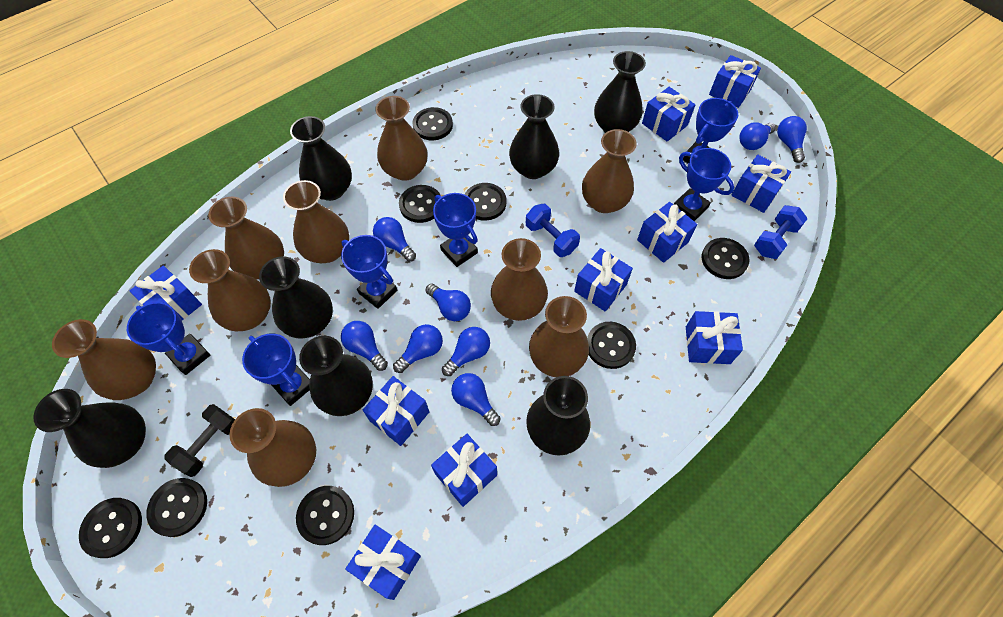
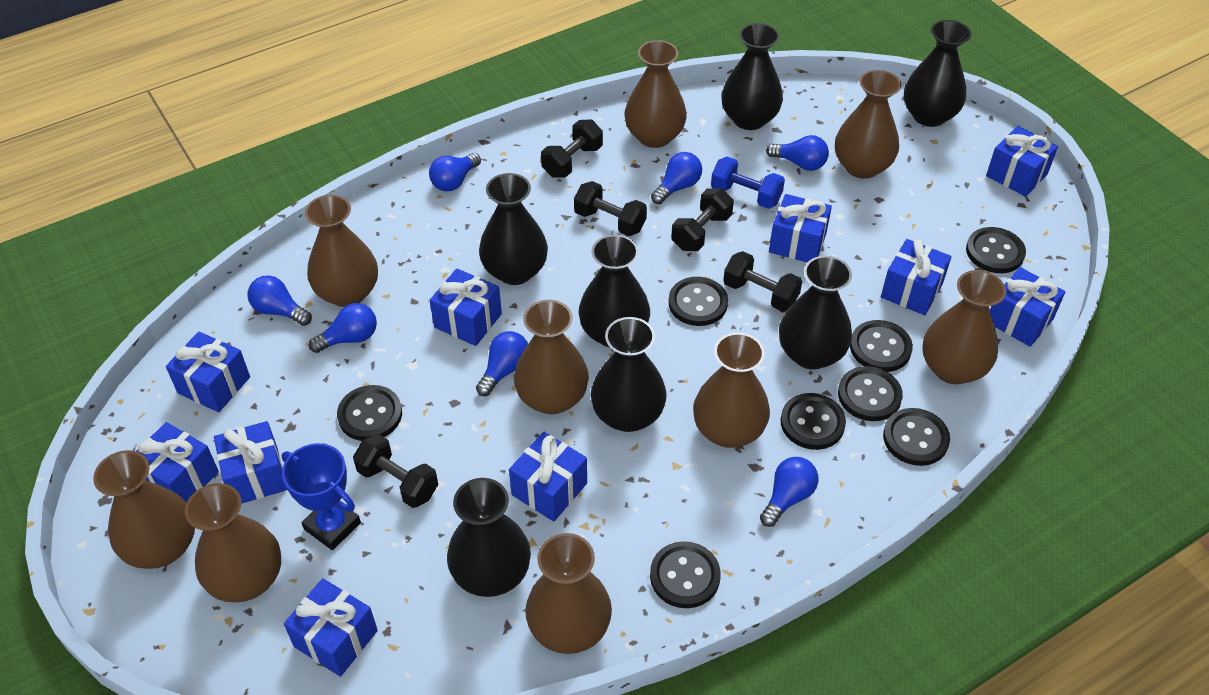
black dumbbell: 1 -> 5
blue dumbbell: 2 -> 1
blue light bulb: 8 -> 7
blue trophy: 6 -> 1

